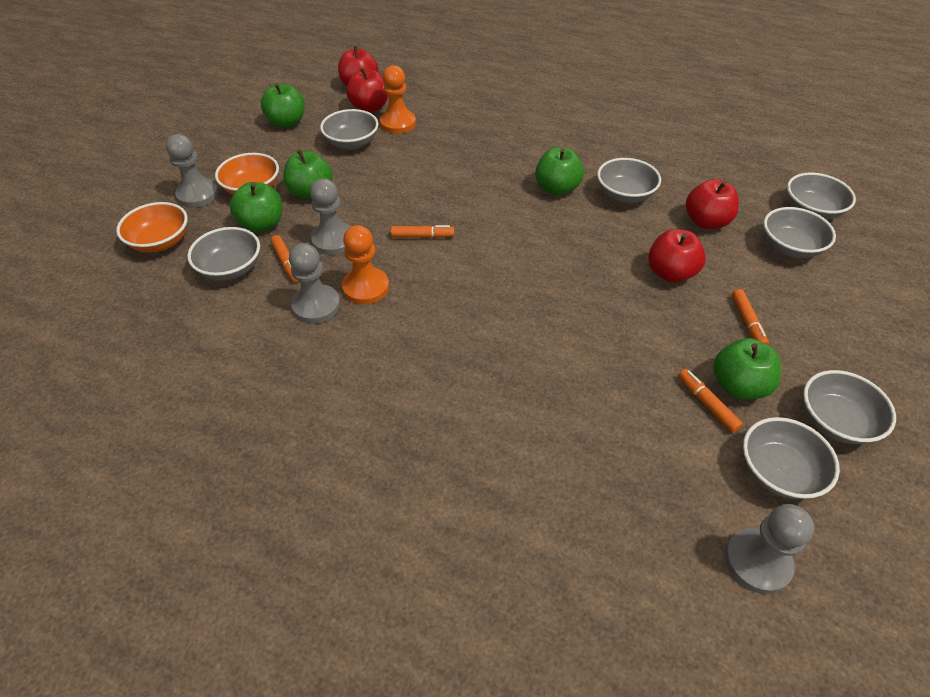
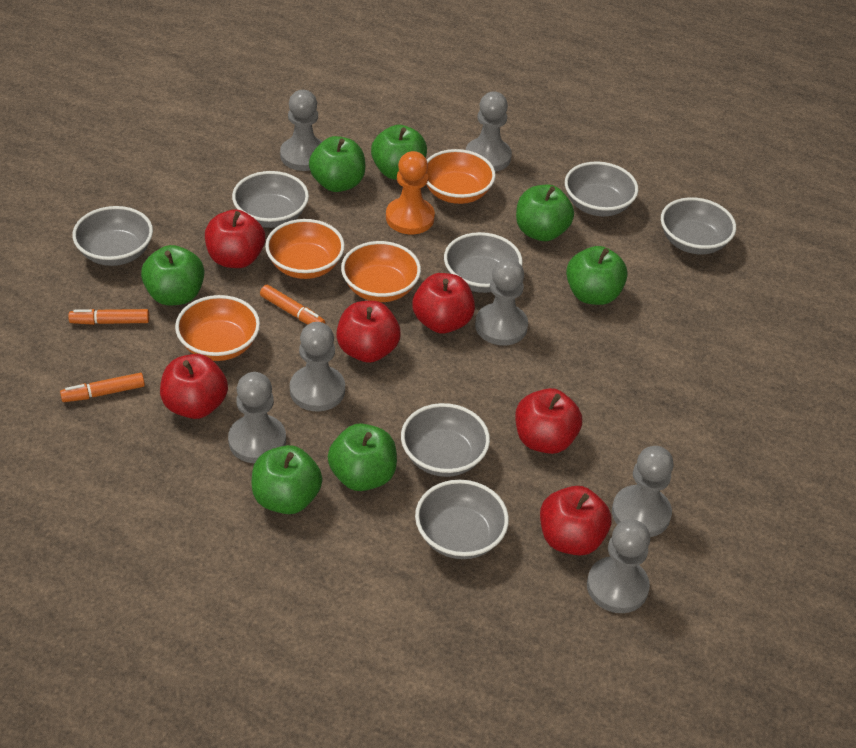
green apple: 5 -> 7
grey pawn: 4 -> 7
orange bowl: 2 -> 4
orange marker: 4 -> 3
orange pawn: 2 -> 1
red apple: 4 -> 6

